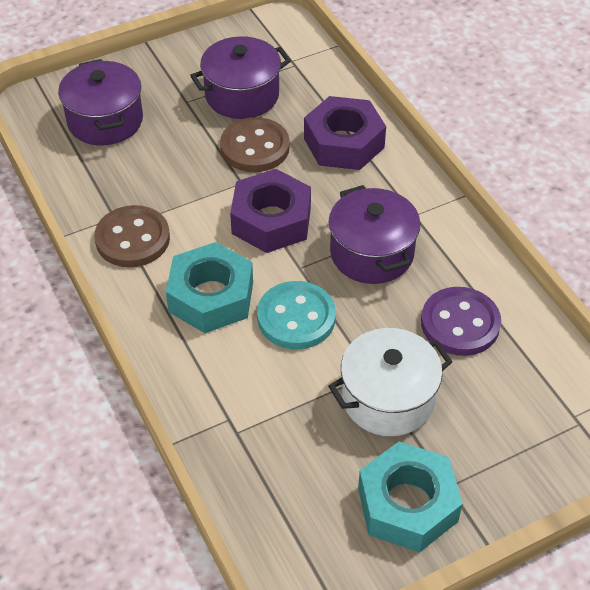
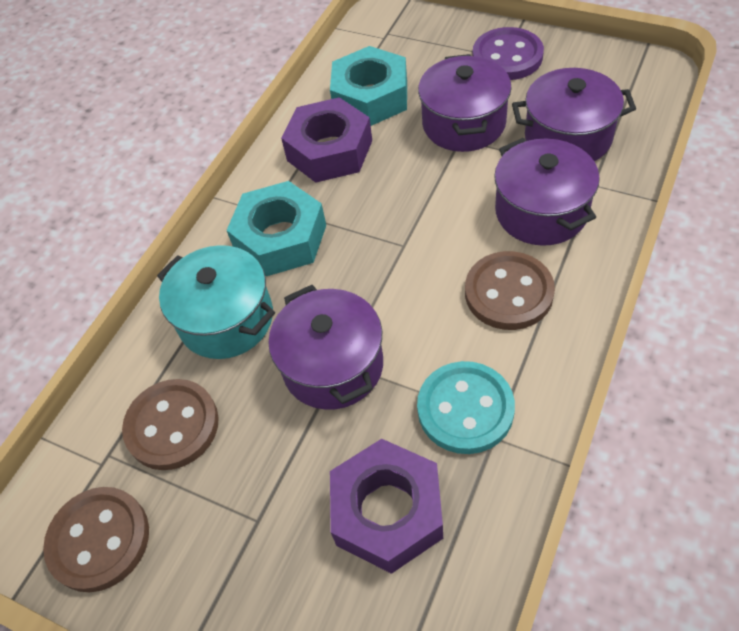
brown button: 2 -> 3
purple pot: 3 -> 4
turquoise pot: 0 -> 1
white pot: 1 -> 0

